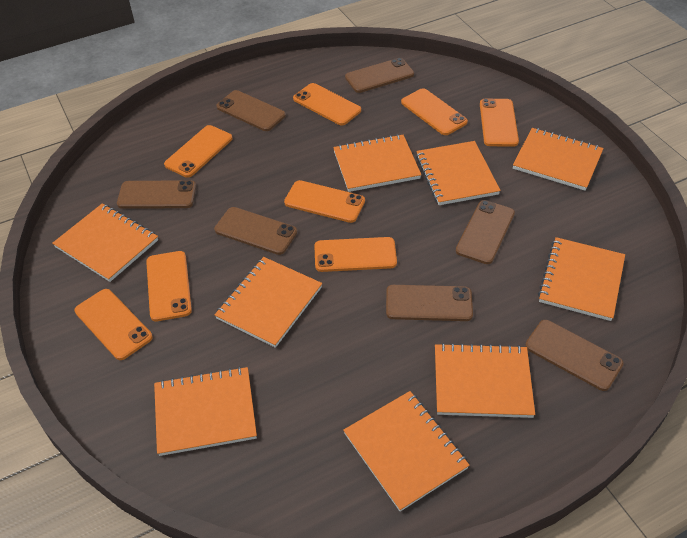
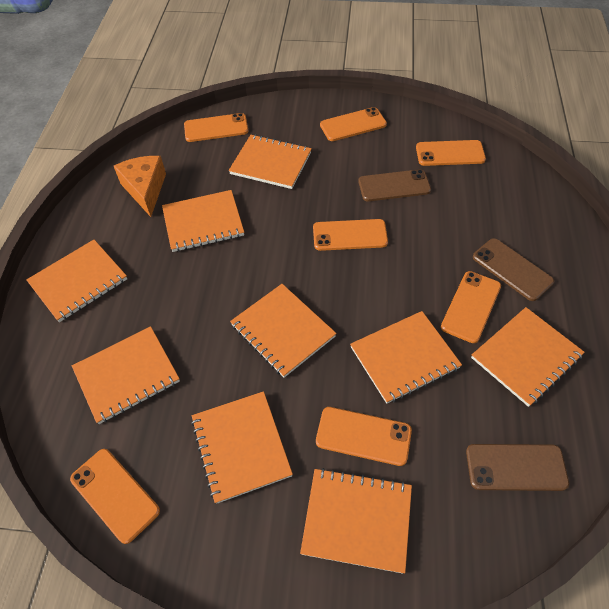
brown phone: 7 -> 3
orange cheese: 0 -> 1
orange phone: 8 -> 7

